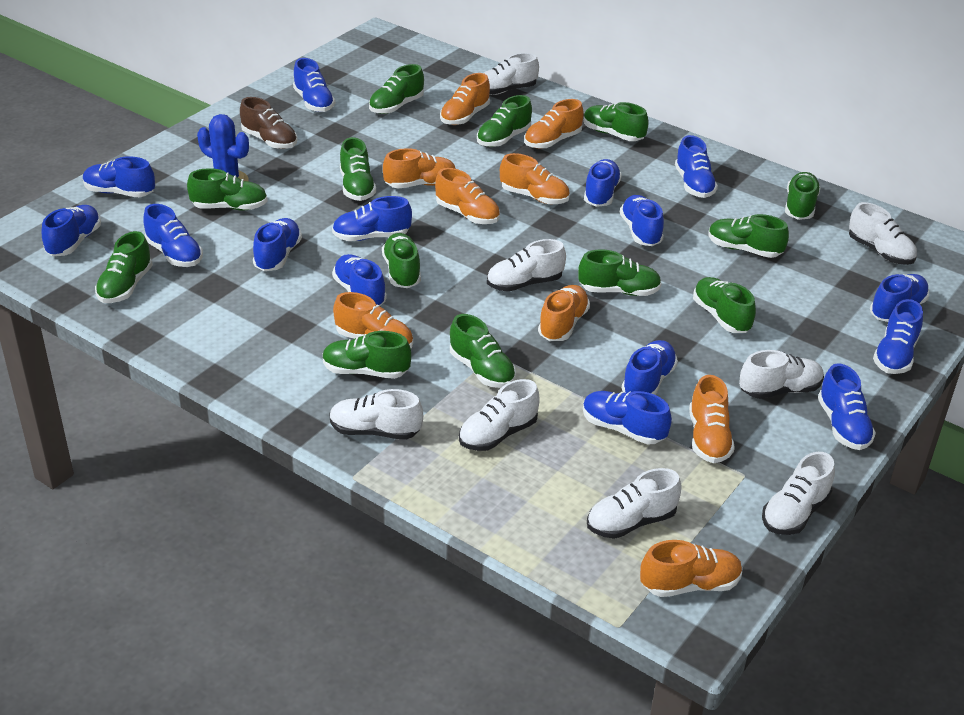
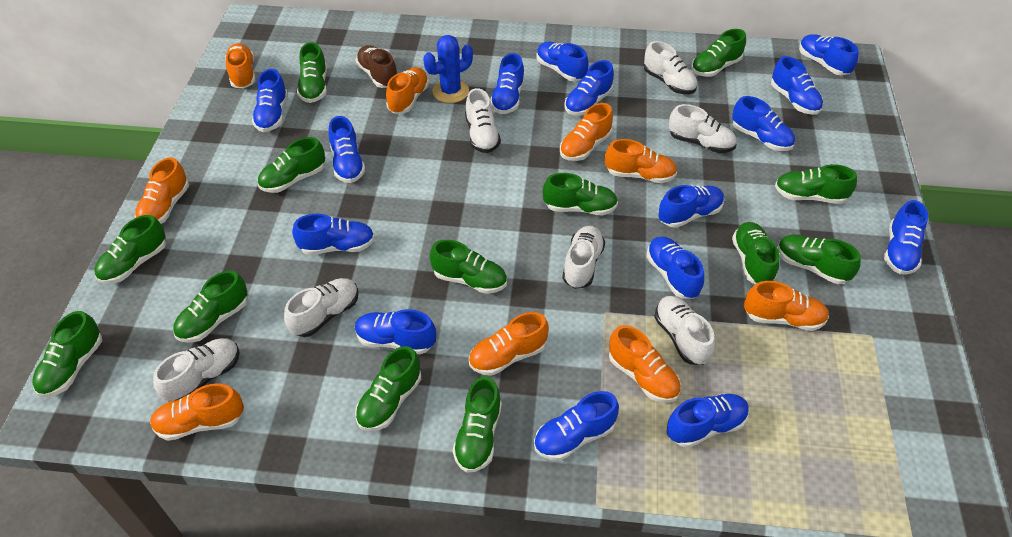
white shoe: 8 -> 7

